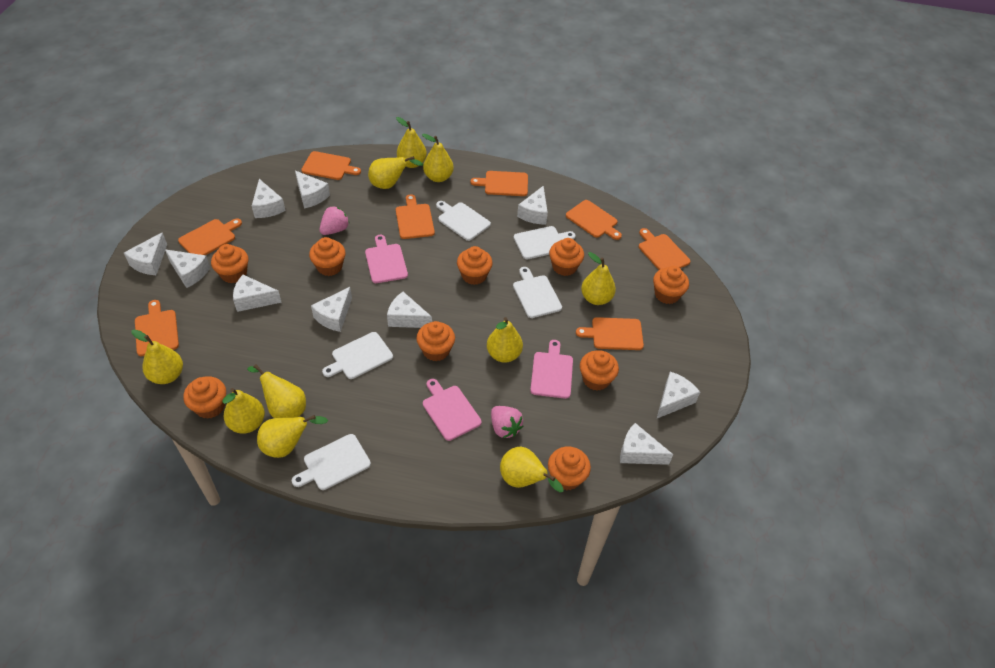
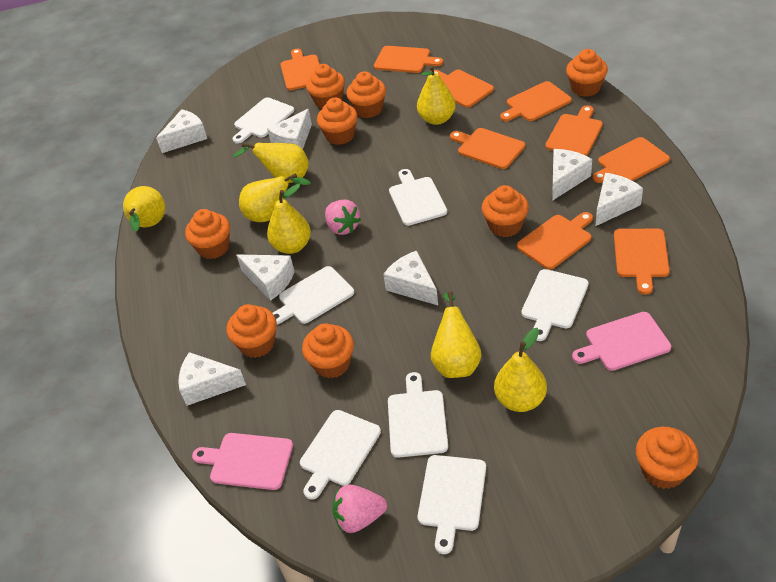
orange cutting board: 8 -> 9
pink cutting board: 3 -> 2
white cheese: 10 -> 7
white cutting board: 5 -> 7
yellow pear: 10 -> 7

